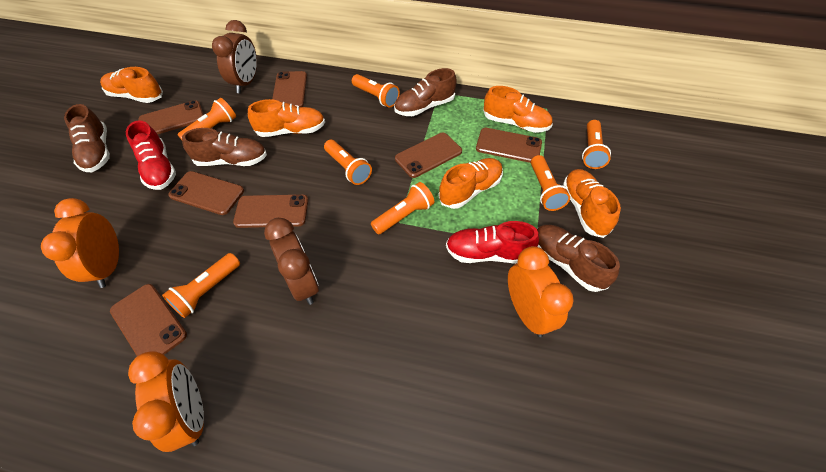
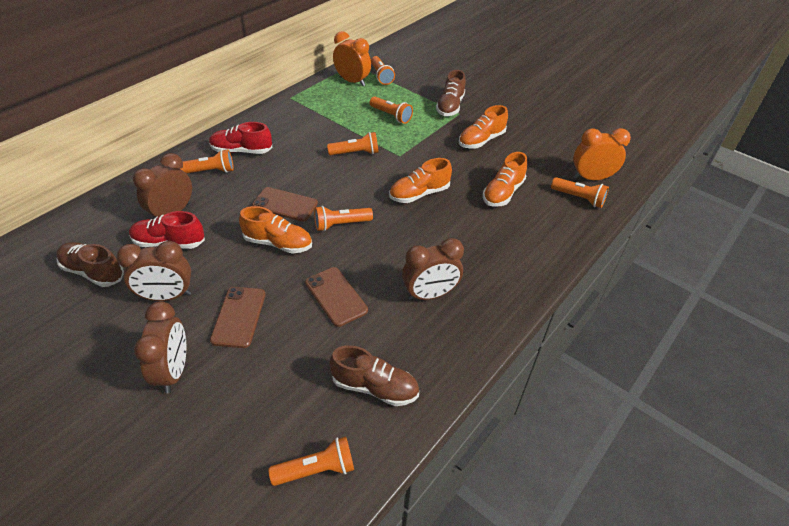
brown clock: 2 -> 4
brown phone: 7 -> 3
brown shoe: 4 -> 3
orange clock: 3 -> 2
orange shoe: 5 -> 4

